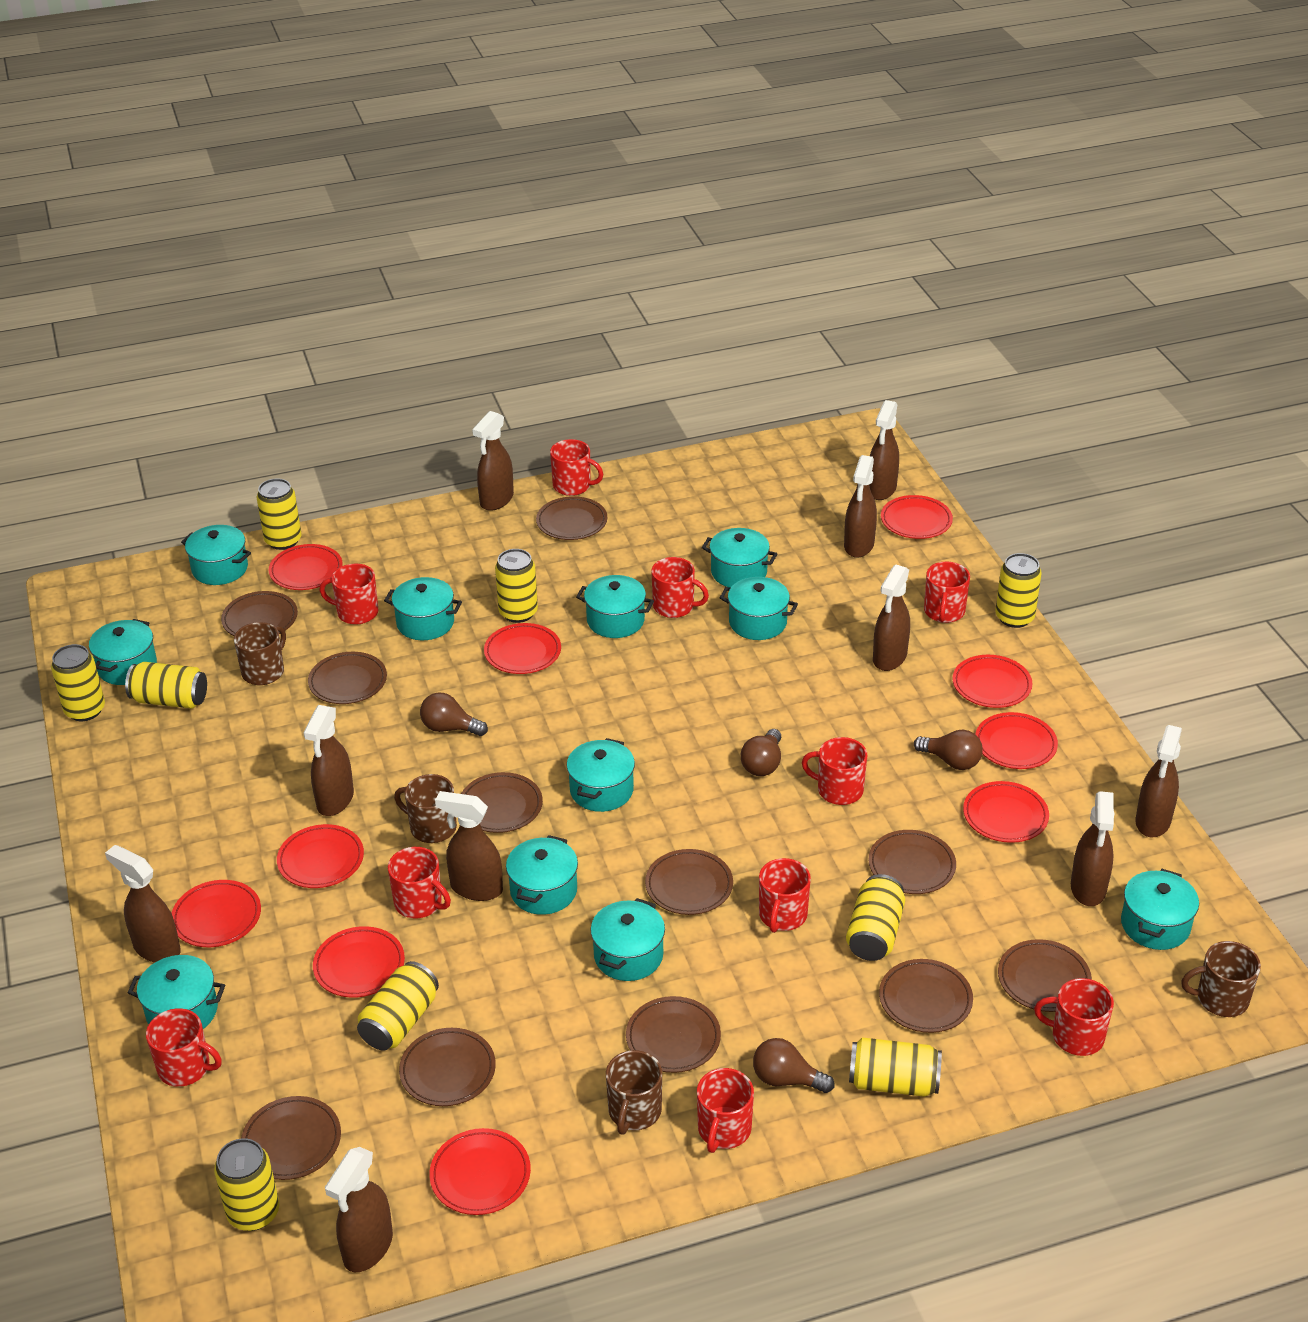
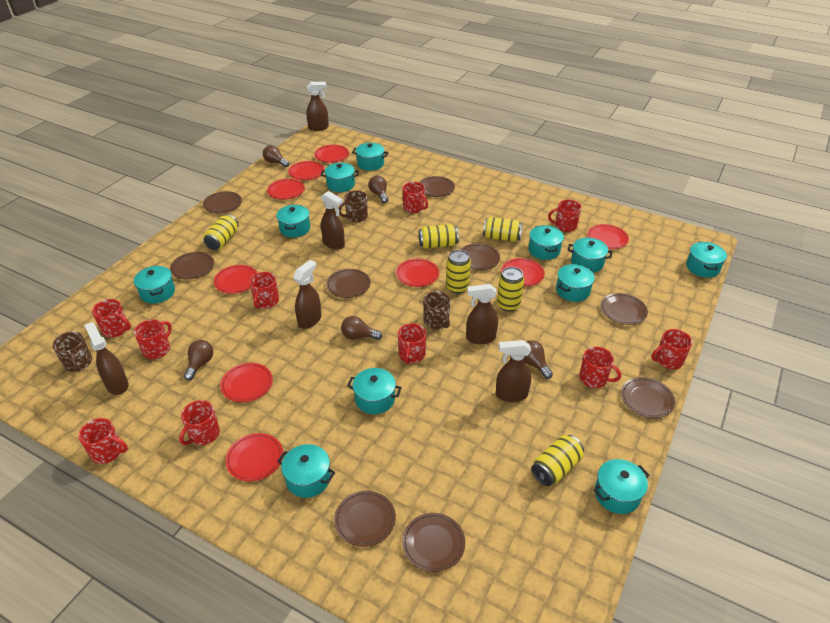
brown light bulb: 4 -> 5
brown mug: 4 -> 3
brown plate: 11 -> 9
brown spray bottle: 10 -> 6
red plate: 10 -> 9
yellow can: 9 -> 6

